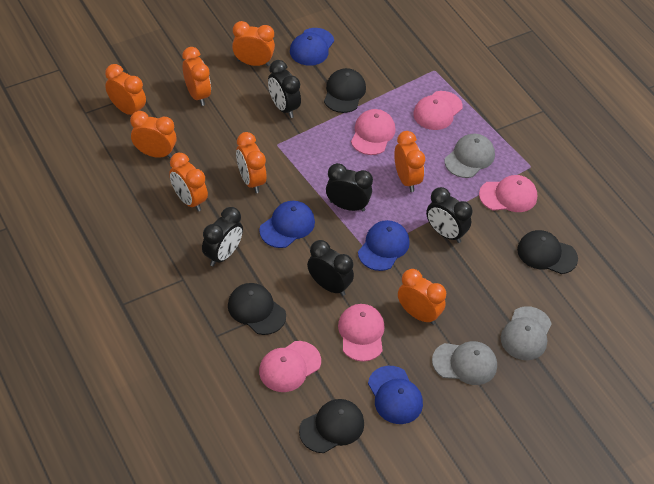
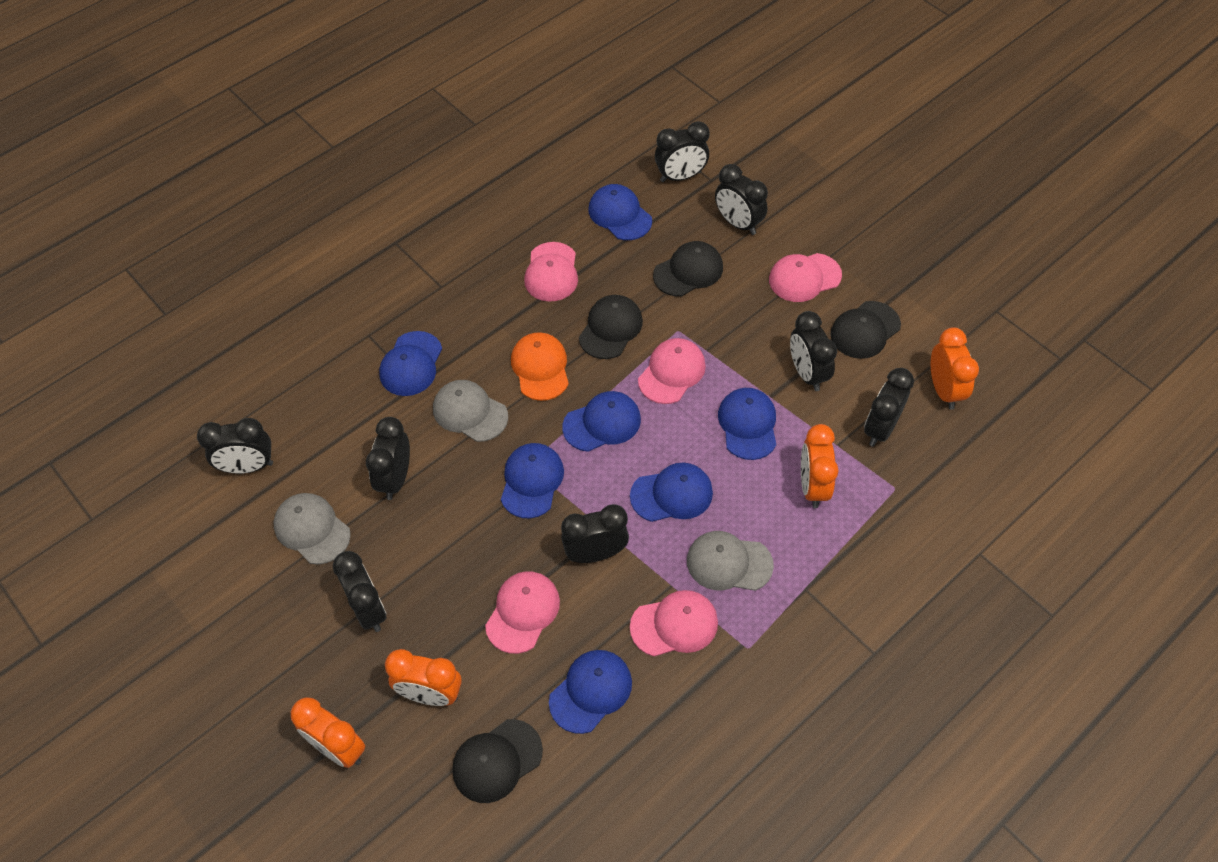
black clock: 5 -> 8
blue cap: 4 -> 7
orange cap: 0 -> 1
orange clock: 8 -> 4

